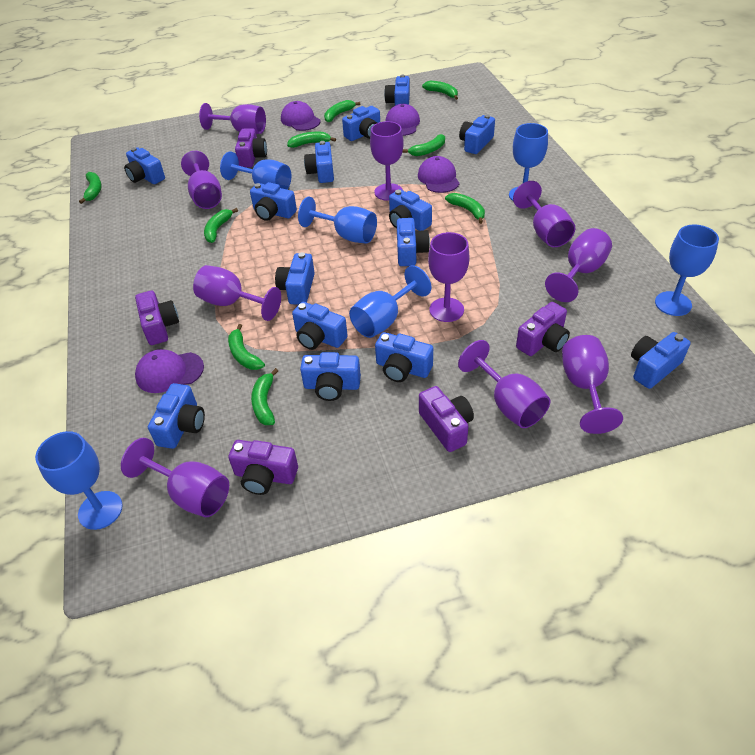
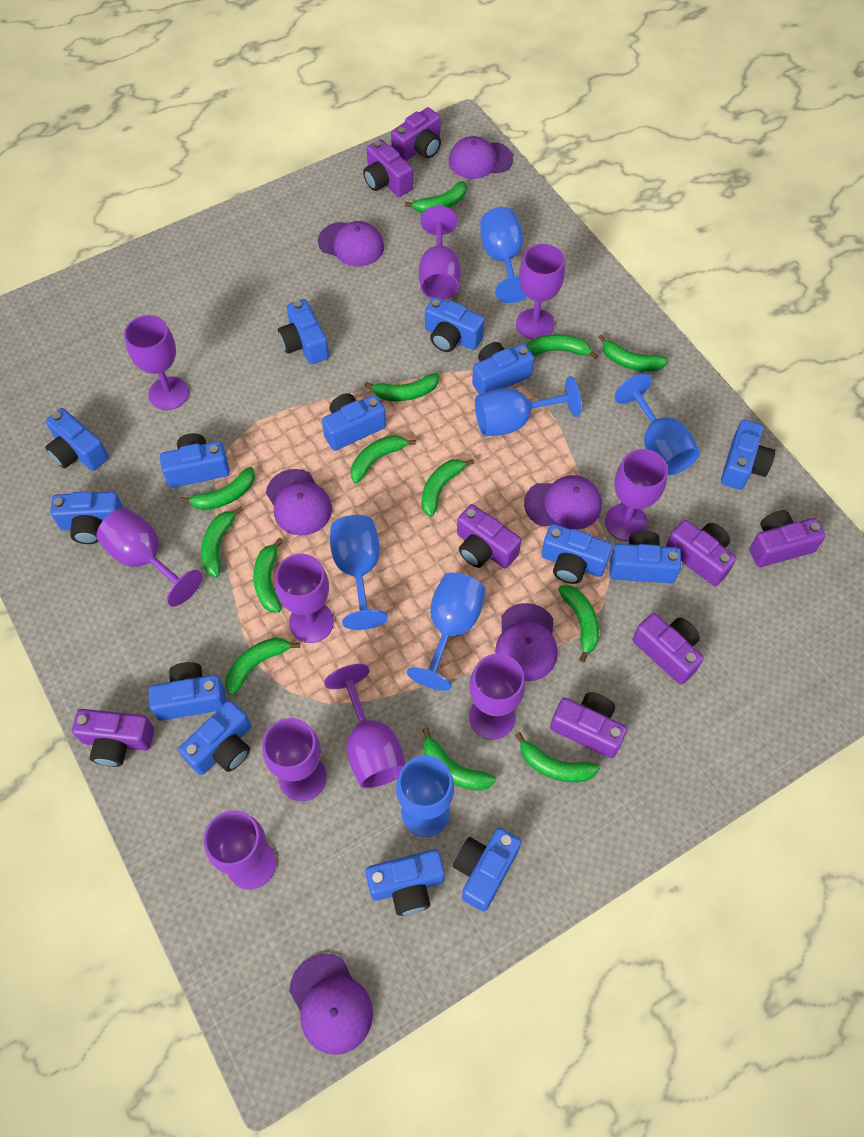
green banana: 9 -> 13
purple camera: 5 -> 8
purple cap: 4 -> 6

